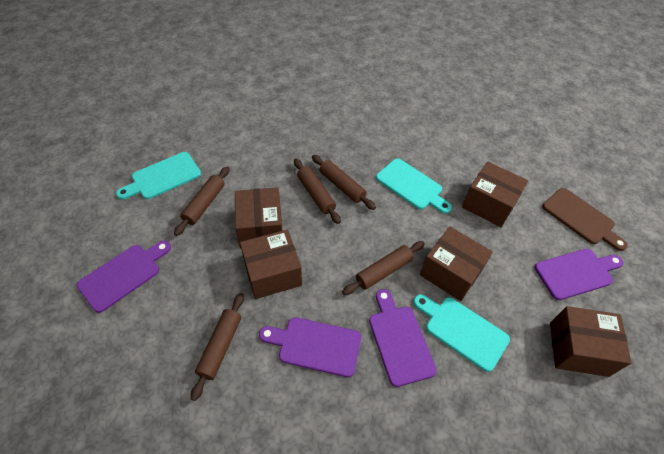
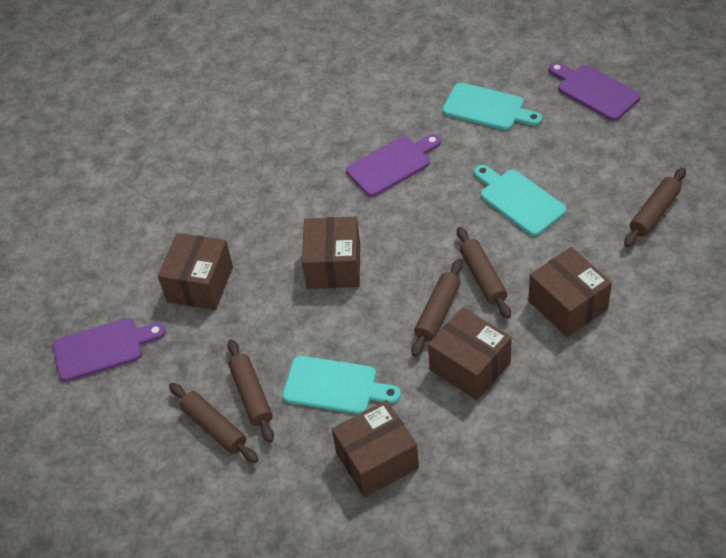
brown cutting board: 1 -> 0
purple cutting board: 4 -> 3

